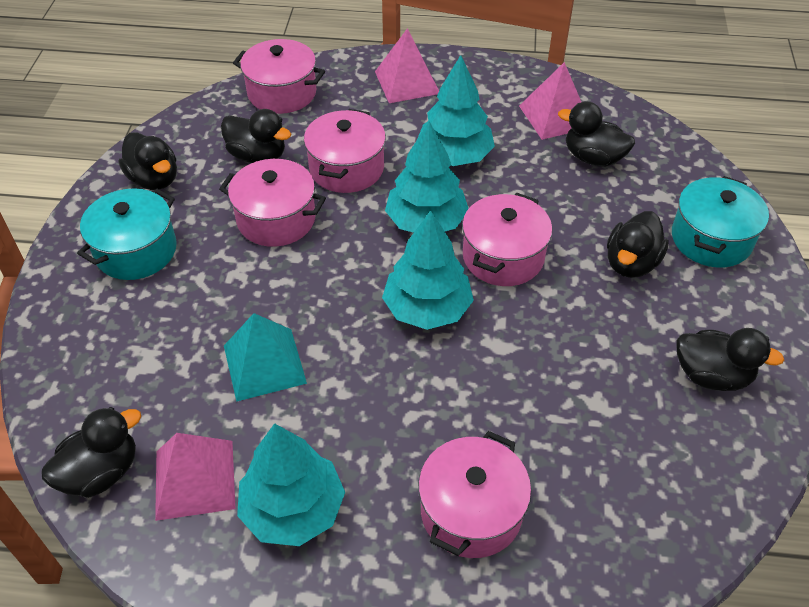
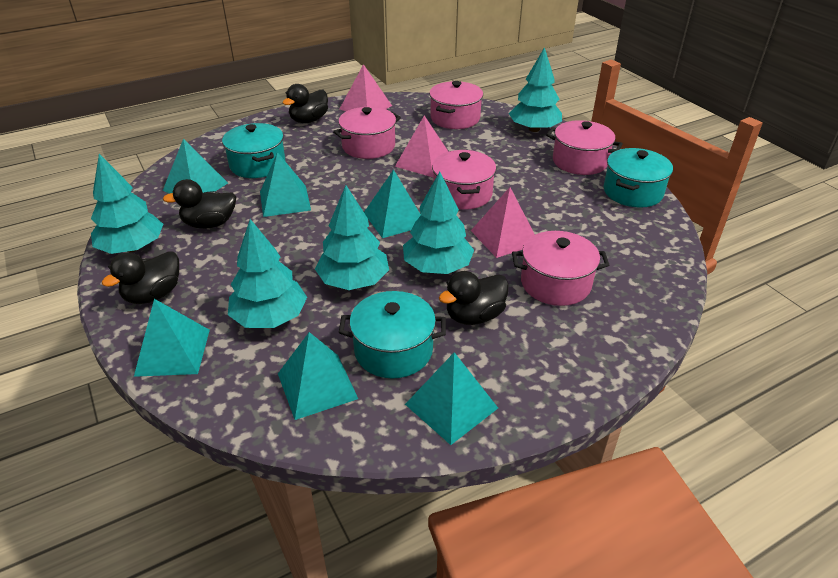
black duck: 6 -> 4
turquoise pot: 2 -> 3
turquoise pyramid: 1 -> 6
turquoise tree: 4 -> 5

